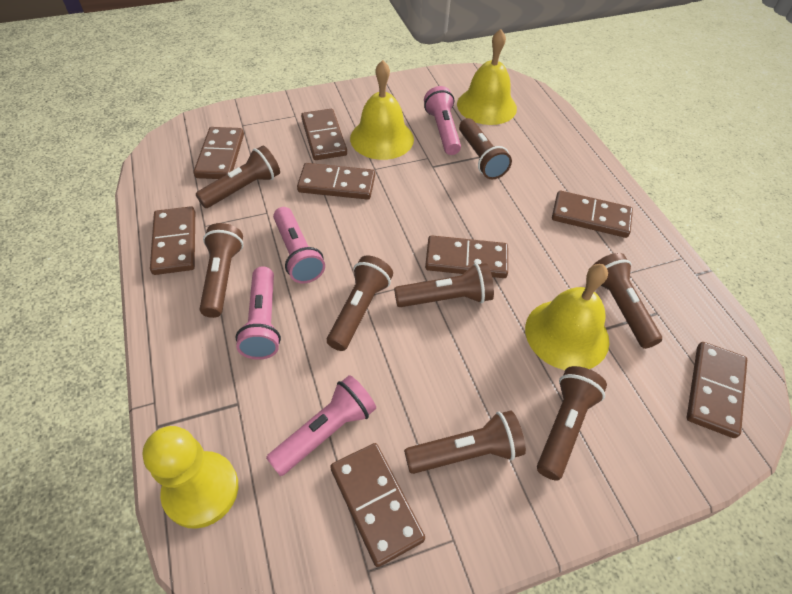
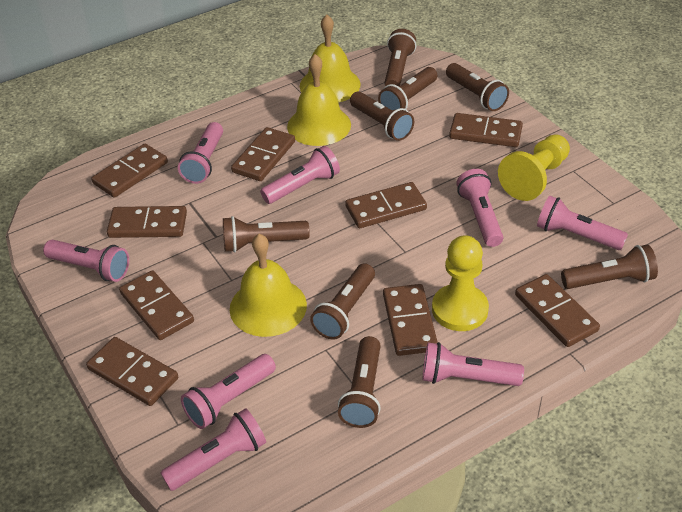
brown domino: 8 -> 9
pink flashlight: 4 -> 8
yellow pawn: 1 -> 2

